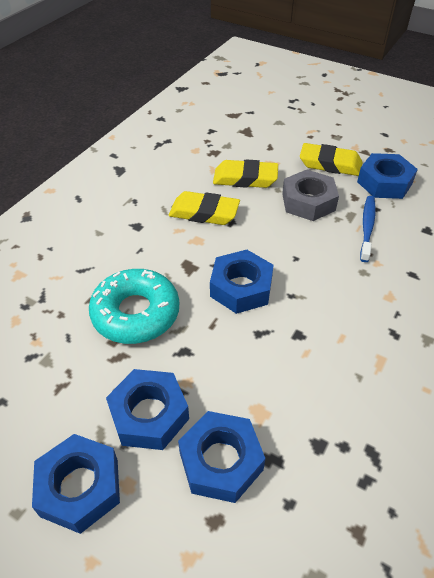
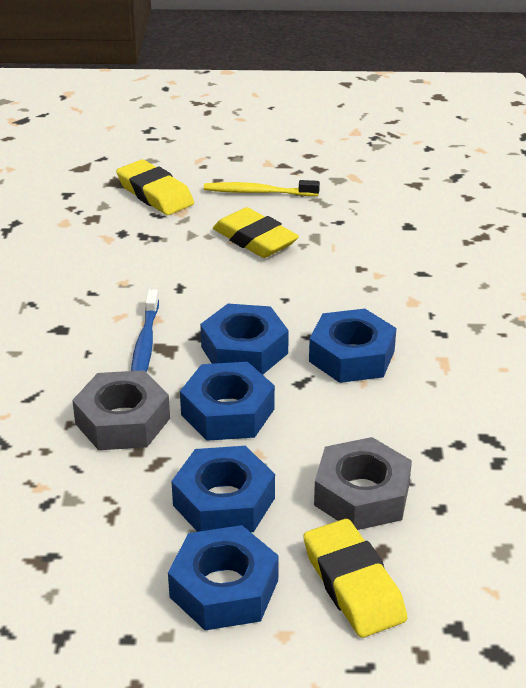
grey nut: 1 -> 2
turquoise donut: 1 -> 0
yellow toothbrush: 0 -> 1

